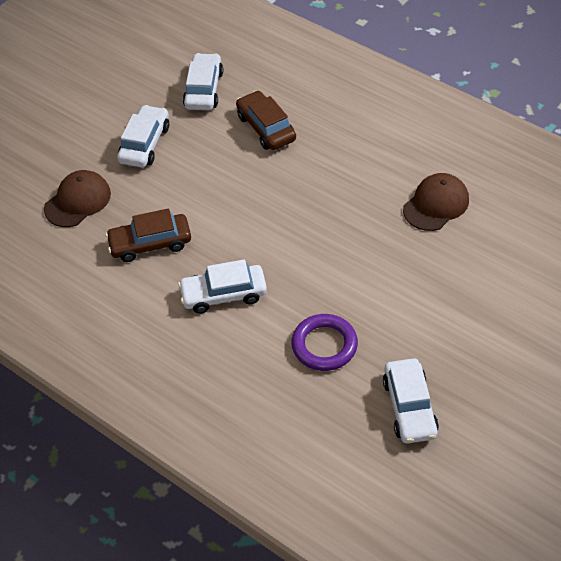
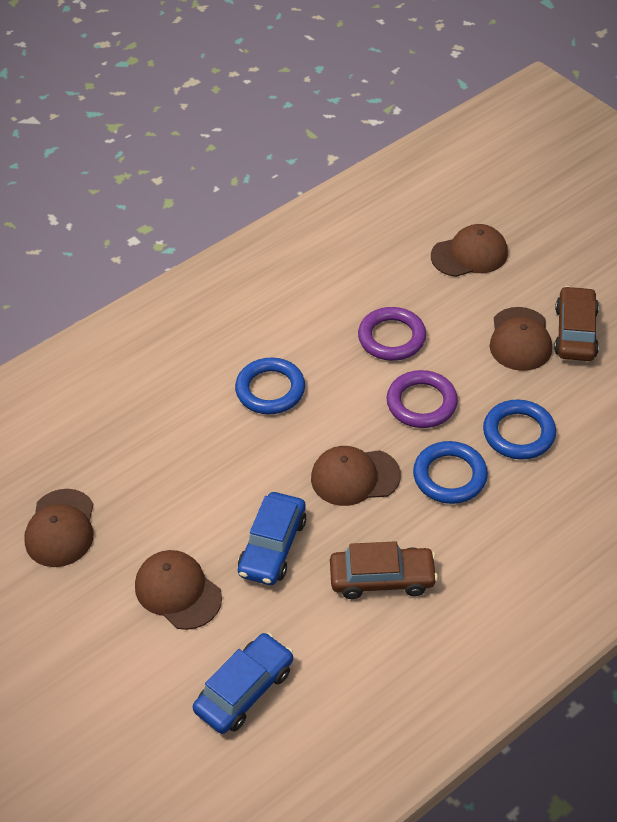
blue car: 0 -> 2
blue ring: 0 -> 3
brown cap: 2 -> 5
purple ring: 1 -> 2
white car: 4 -> 0

